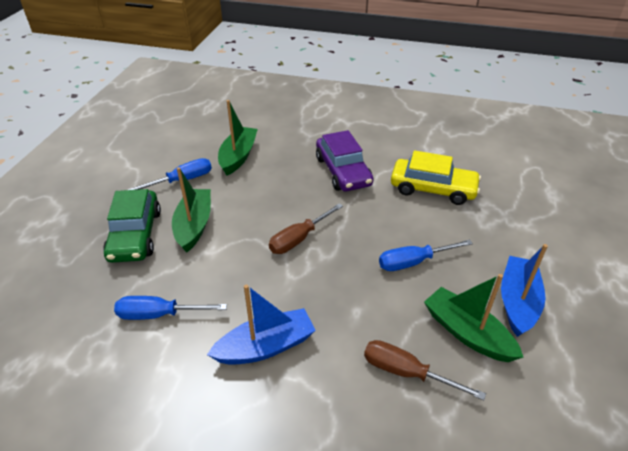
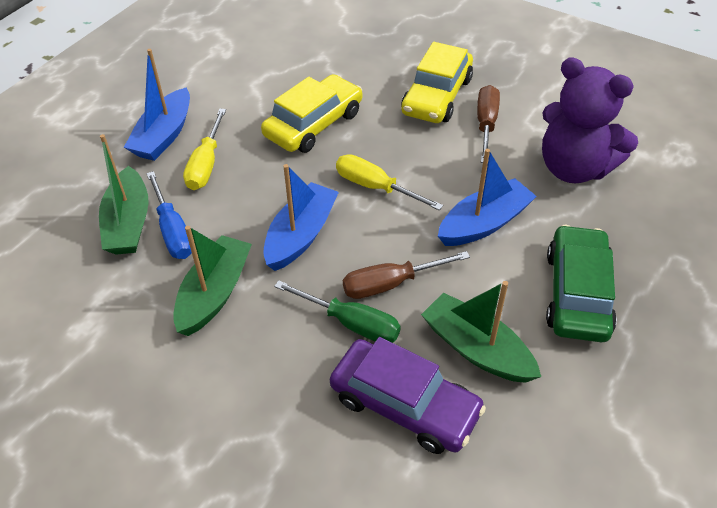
blue boat: 2 -> 3
blue screwdriver: 3 -> 1
green screwdriver: 0 -> 1
purple teddy bear: 0 -> 1
yellow car: 1 -> 2
yellow screwdriver: 0 -> 2

